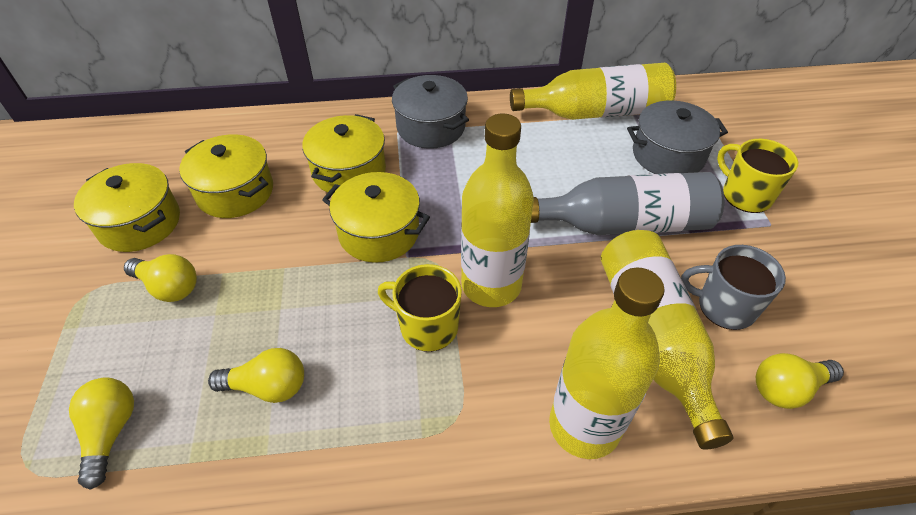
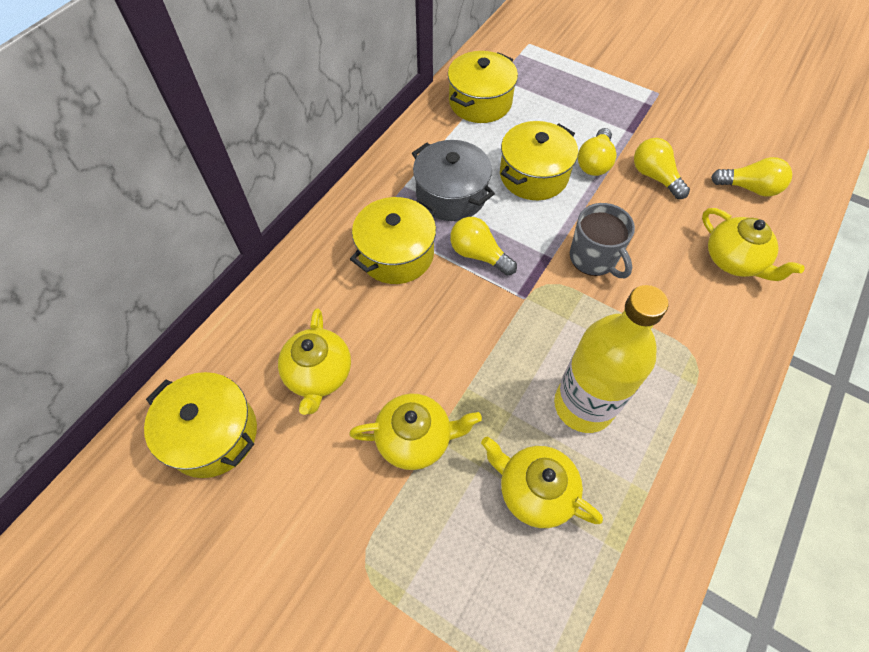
grey bottle: 1 -> 0
grey pot: 2 -> 1
yellow bottle: 4 -> 1
yellow mug: 2 -> 0
yellow teapot: 0 -> 4

